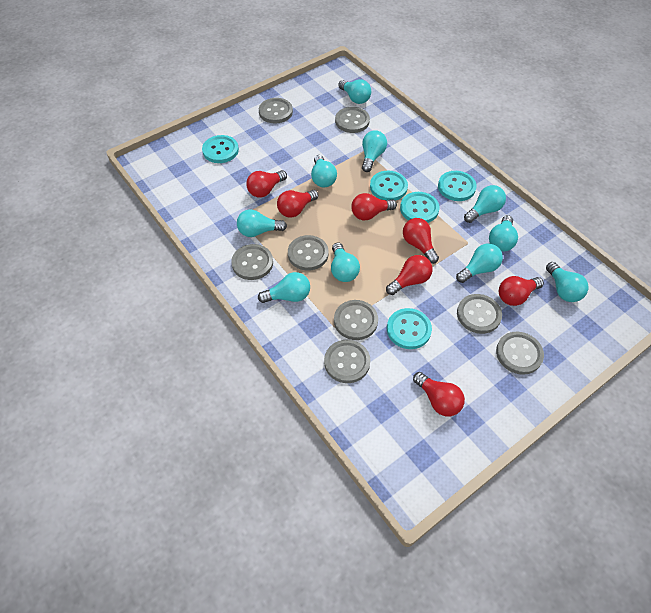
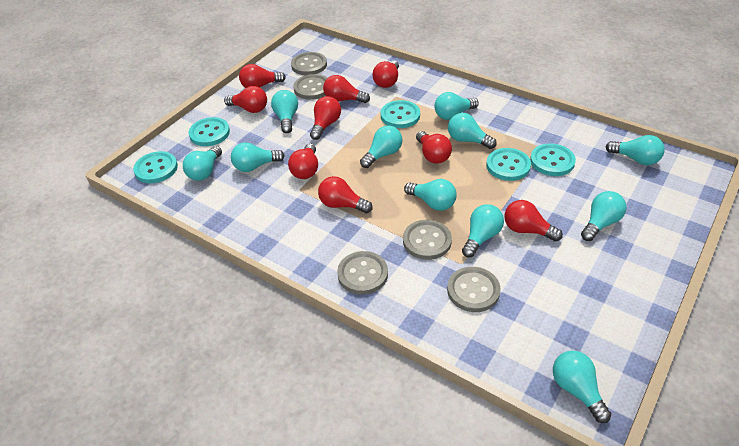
grey button: 8 -> 5
red light bulb: 7 -> 9
turquoise light bulb: 10 -> 11

